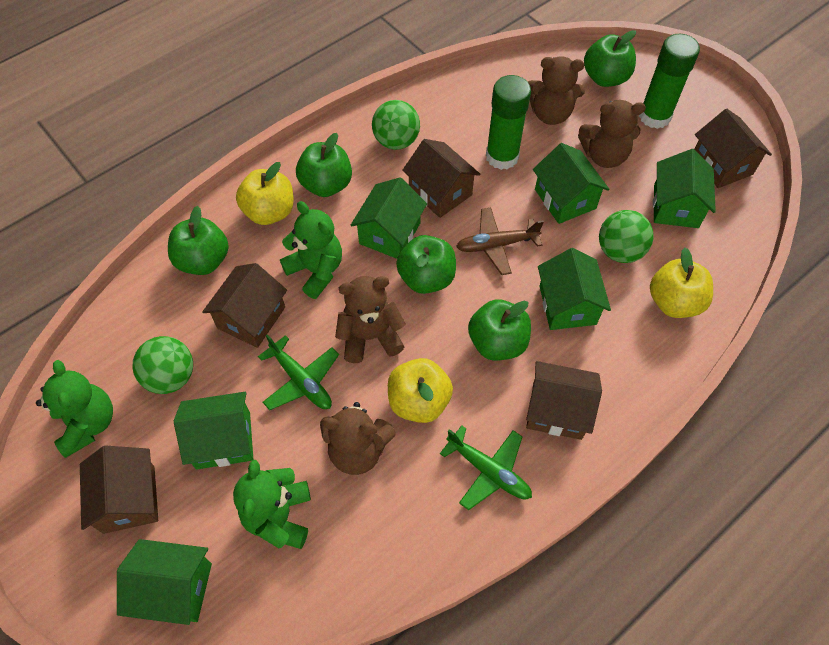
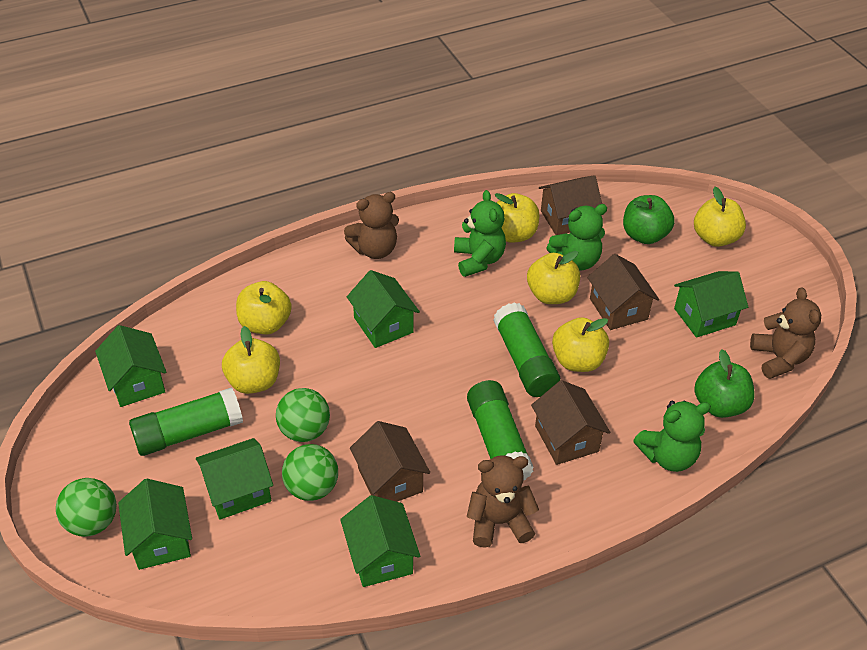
brown house: 5 -> 4
brown plane: 1 -> 0
brown teddy bear: 4 -> 3
green apple: 5 -> 2
green glue stick: 2 -> 3
green plane: 2 -> 0
yellow apple: 3 -> 6

